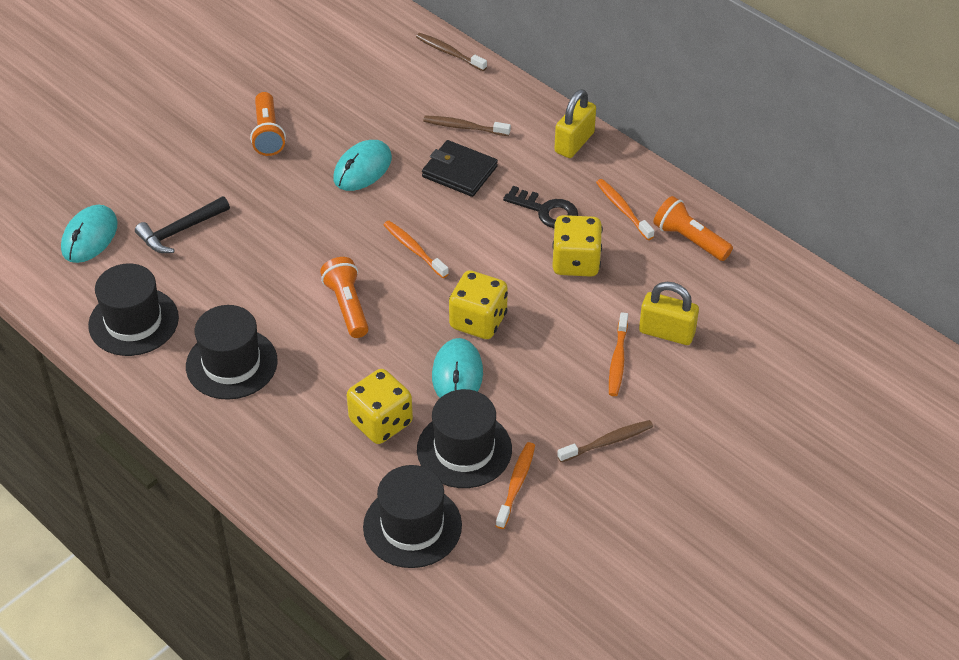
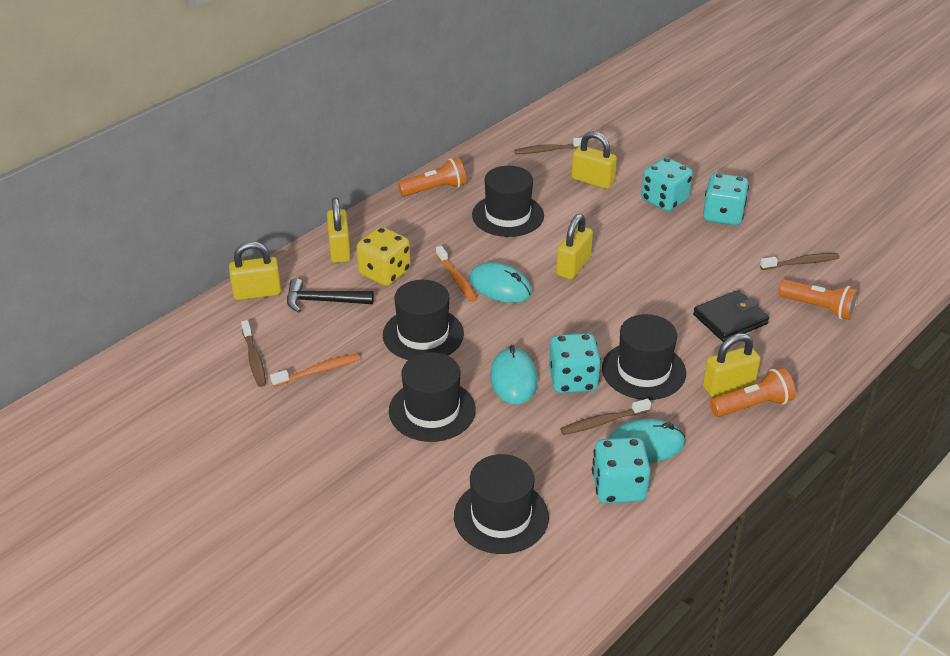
black hat: 4 -> 5
black key: 1 -> 0
brown toothbrush: 3 -> 4
orange toothbrush: 4 -> 2
turquoise dice: 0 -> 4
yellow dice: 3 -> 1
yellow padlock: 2 -> 5

